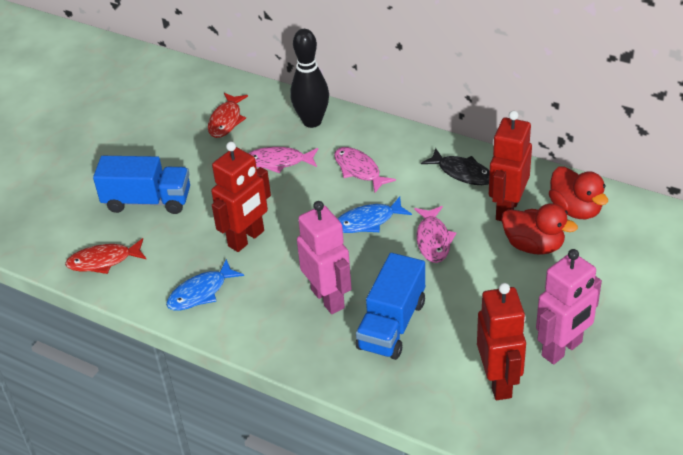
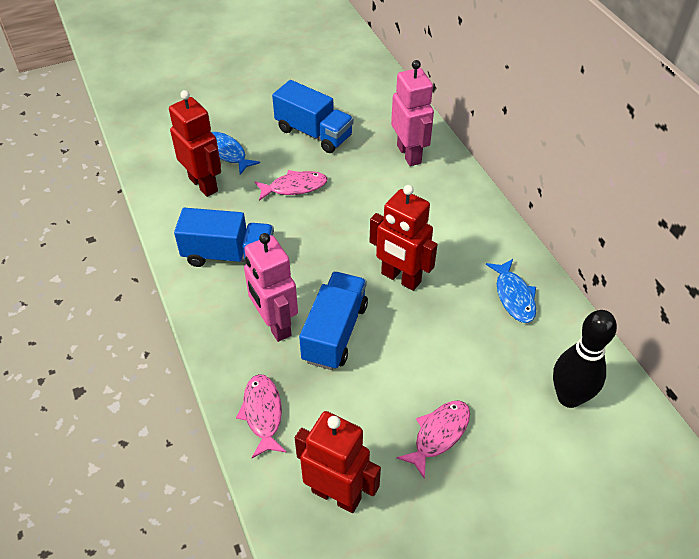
black fish: 1 -> 0
blue truck: 2 -> 3
red duck: 2 -> 0
red fish: 2 -> 0

